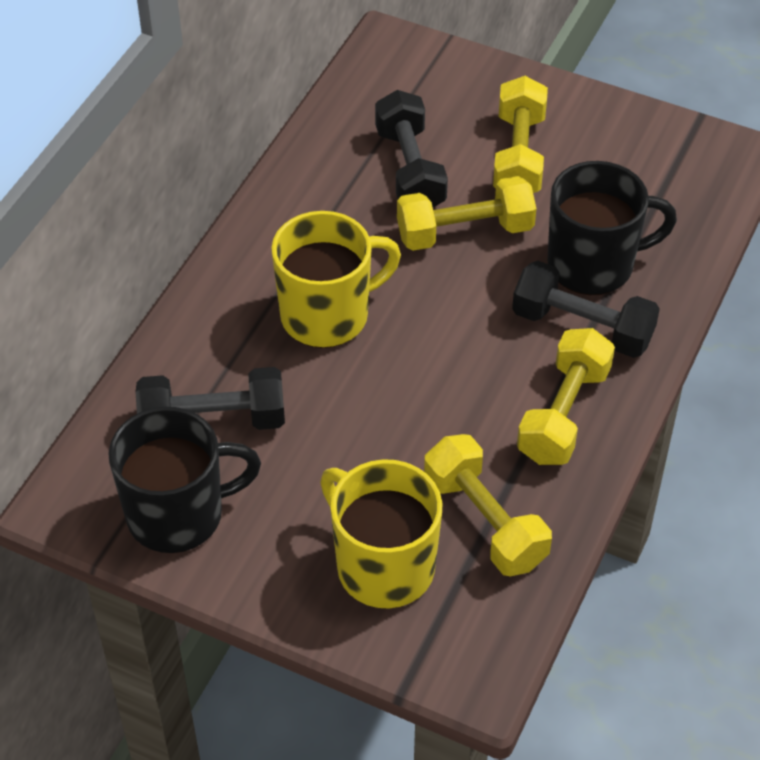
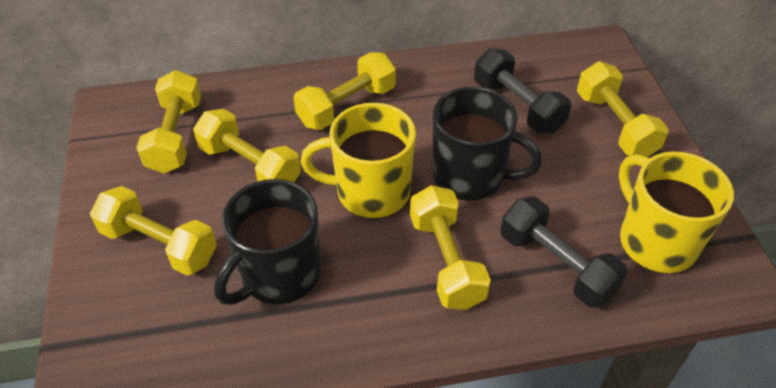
black dumbbell: 3 -> 2
yellow dumbbell: 4 -> 6

